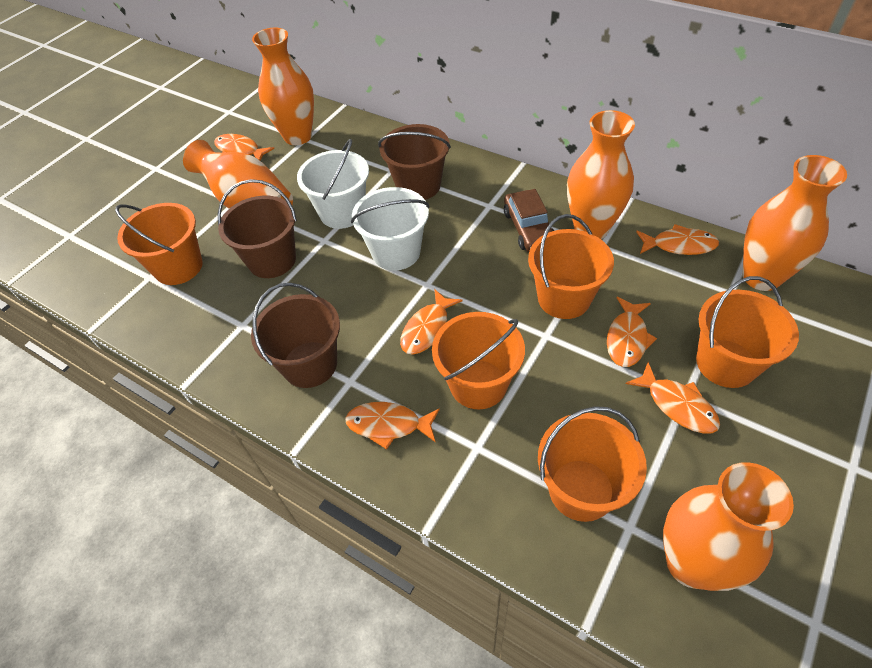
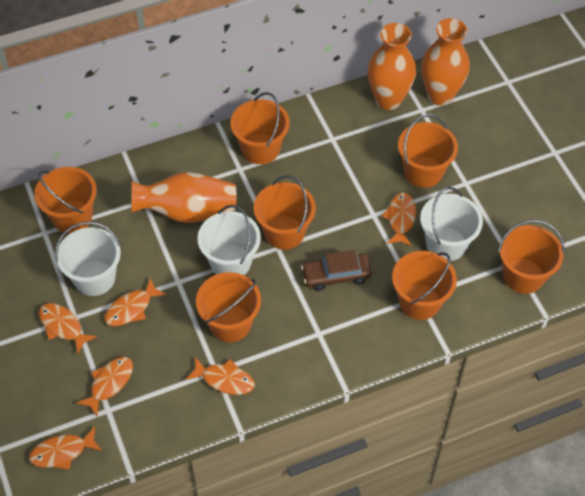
brown bucket: 3 -> 0
orange bucket: 5 -> 7
orange vase: 5 -> 3
white bucket: 2 -> 3

